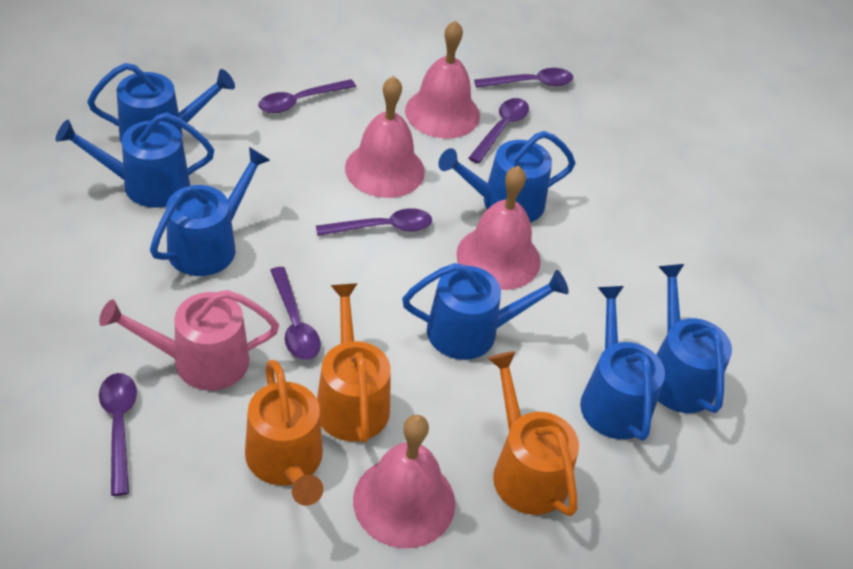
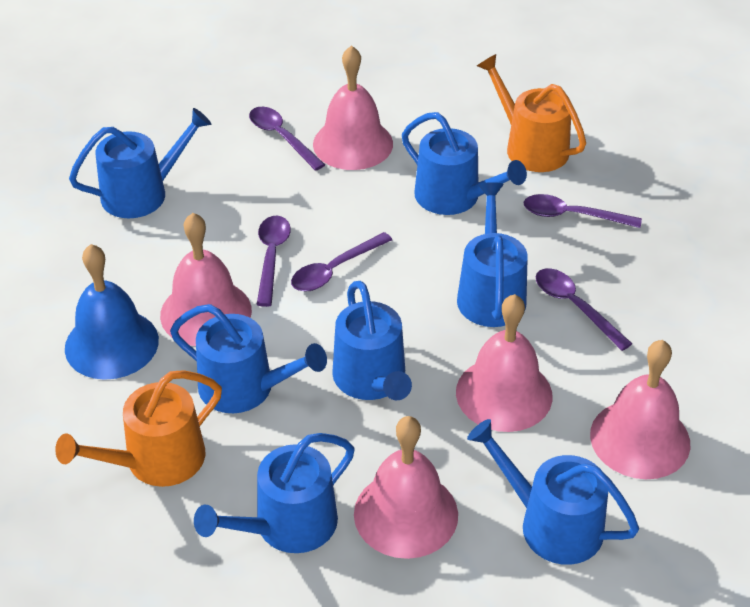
blue bell: 0 -> 1
orange watering can: 3 -> 2
pink bell: 4 -> 5
pink watering can: 1 -> 0
purple spoon: 6 -> 5

